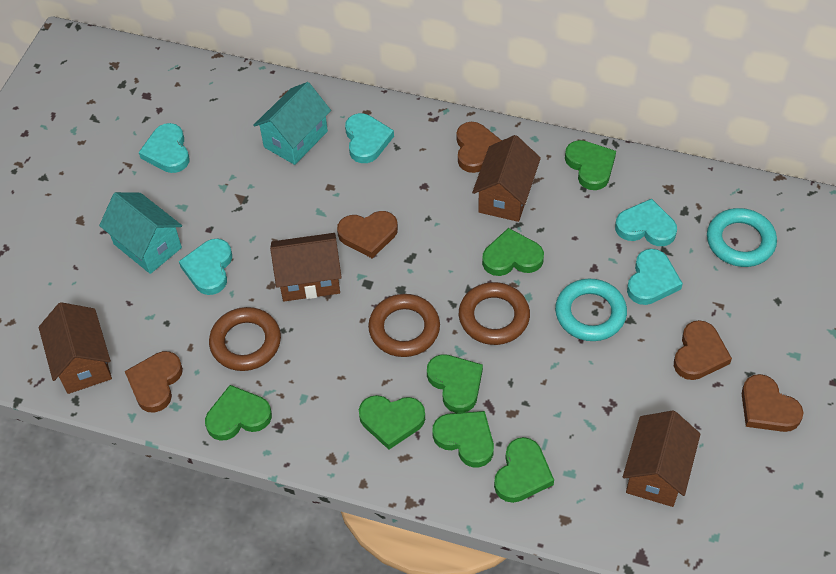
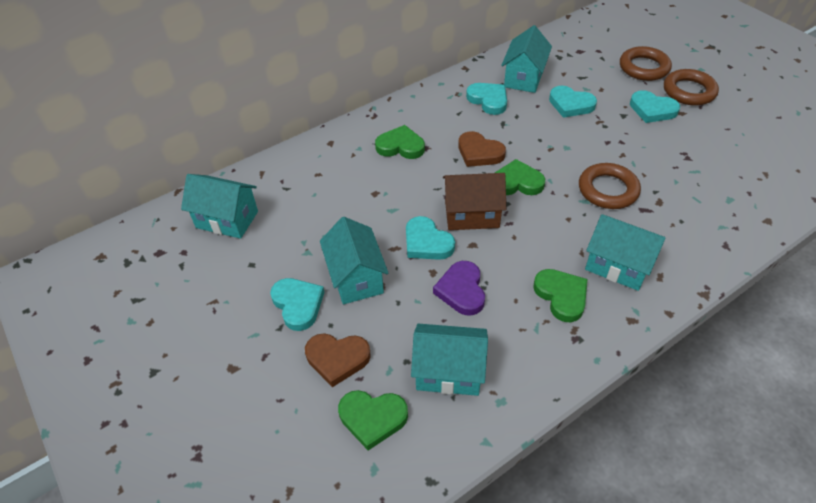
brown heart: 5 -> 2
brown house: 4 -> 1
green heart: 7 -> 4
purple heart: 0 -> 1
turquoise house: 2 -> 5
turquoise ring: 2 -> 0

